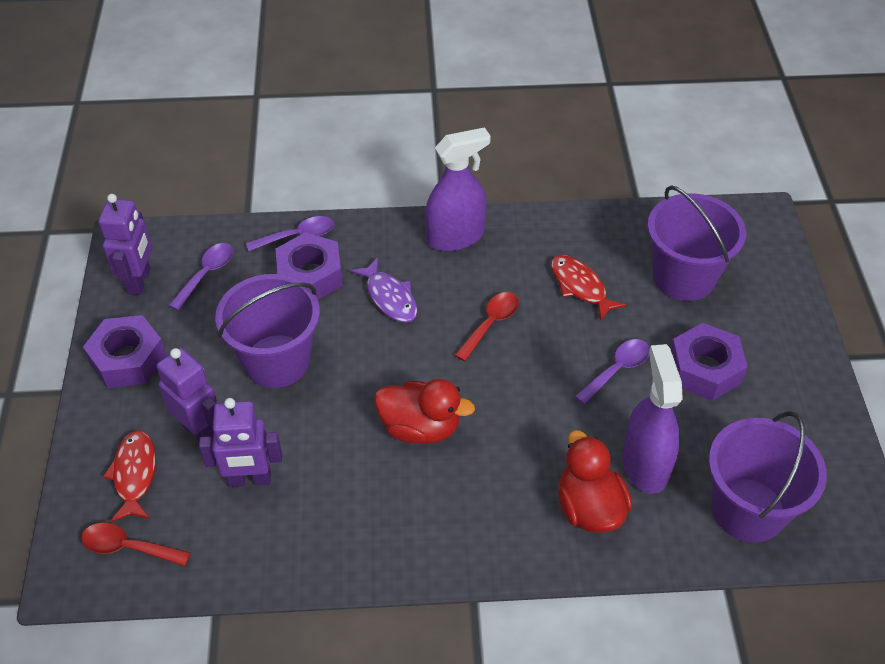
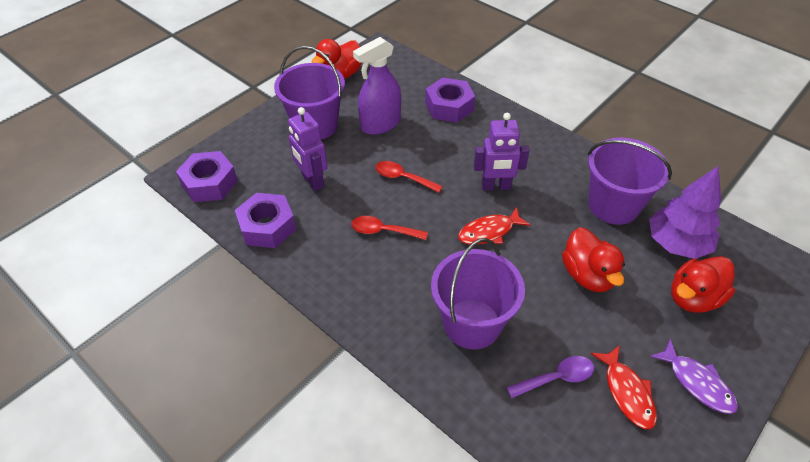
purple robot: 3 -> 2
purple spoon: 3 -> 1
purple spray bottle: 2 -> 1
purple tree: 0 -> 1
red duck: 2 -> 3

